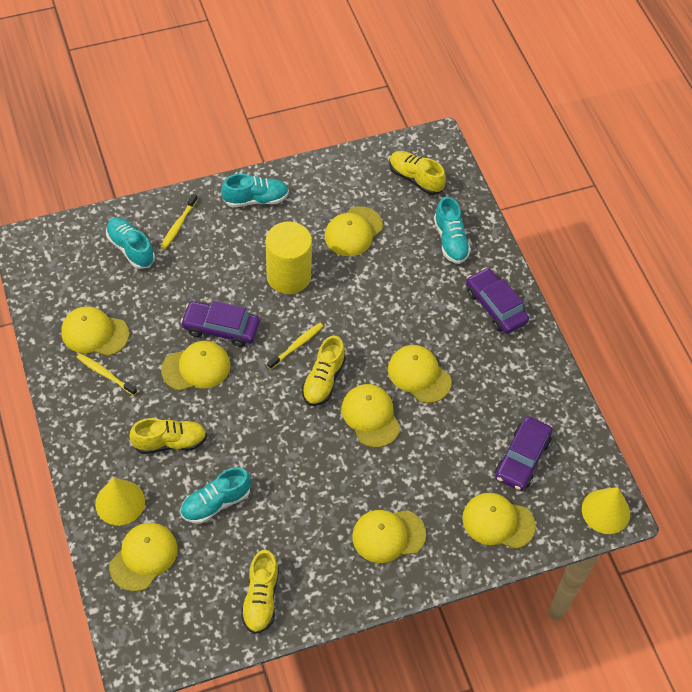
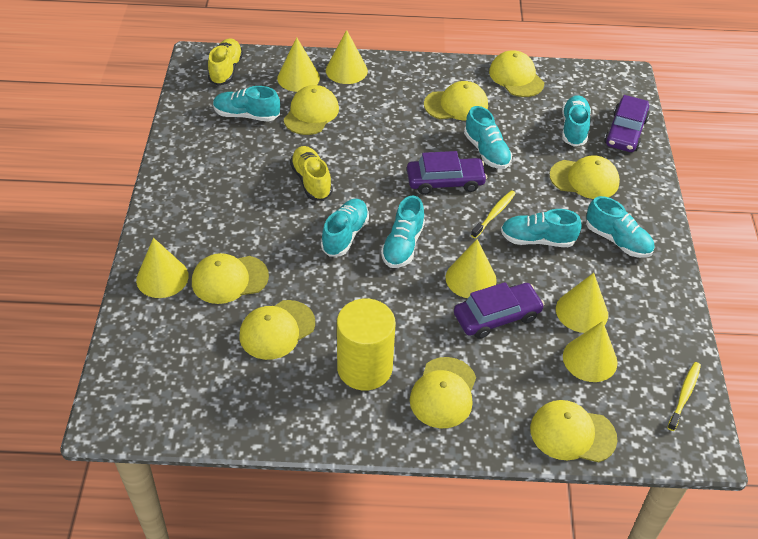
turquoise shoe: 4 -> 7
yellow cone: 2 -> 6
yellow shoe: 4 -> 2
yellow toothbrush: 3 -> 2

